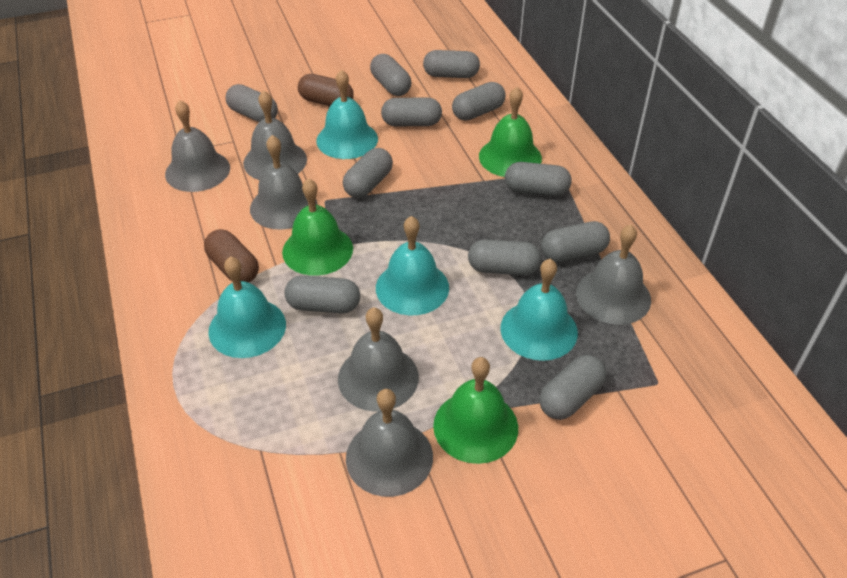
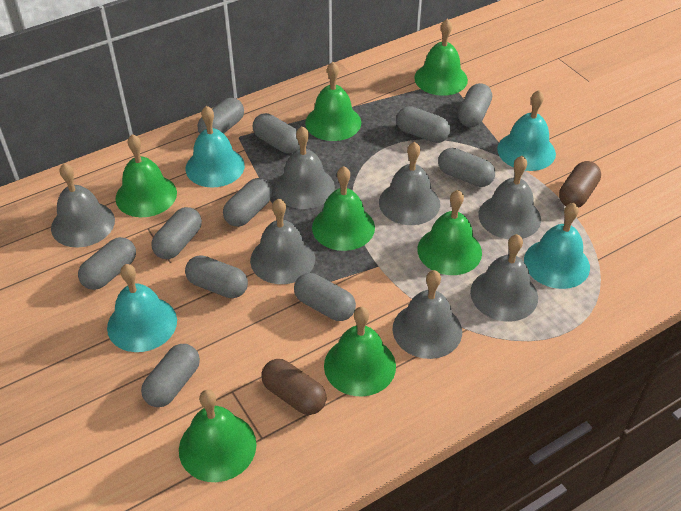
green bell: 3 -> 7
grey bell: 6 -> 7

